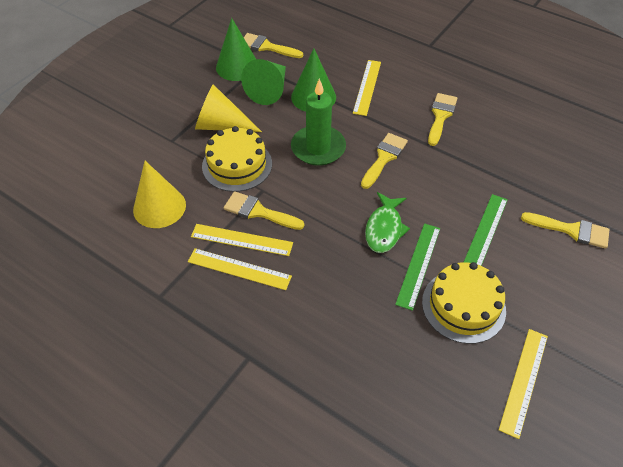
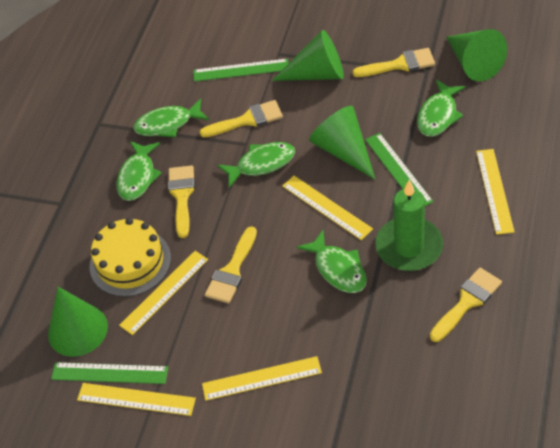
green cone: 3 -> 4
green fish: 1 -> 5
green ruler: 2 -> 3
yellow cake: 2 -> 1
yellow cone: 2 -> 0
yellow ruler: 4 -> 5

